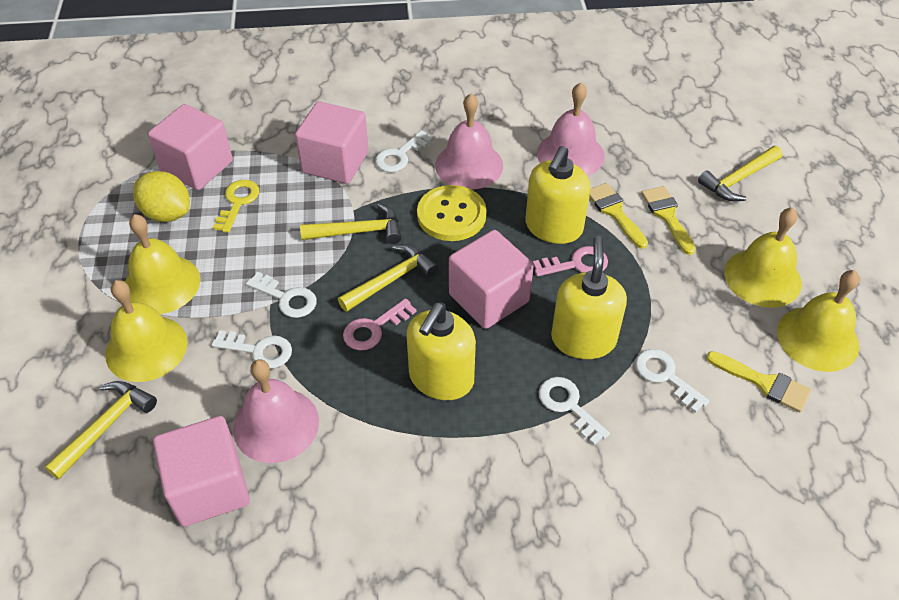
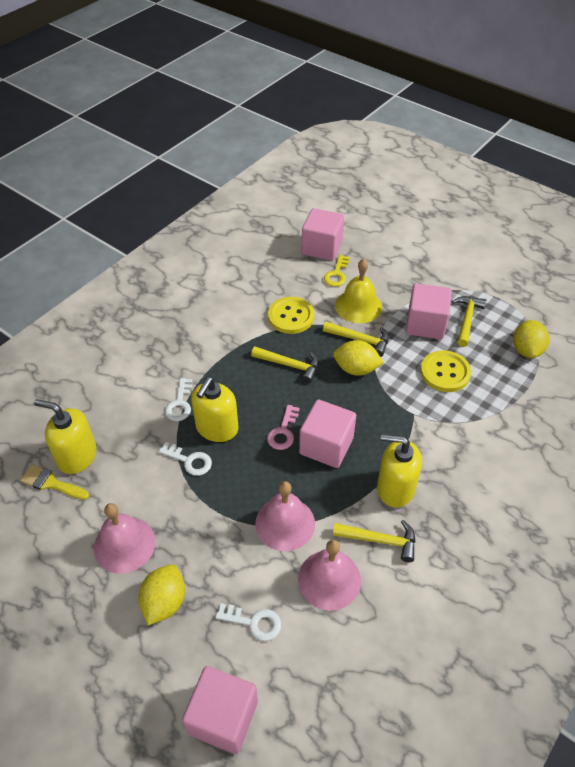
pink key: 2 -> 1
white key: 5 -> 3
yellow bell: 4 -> 1
yellow brush: 3 -> 1
yellow button: 1 -> 2
yellow lemon: 1 -> 3

